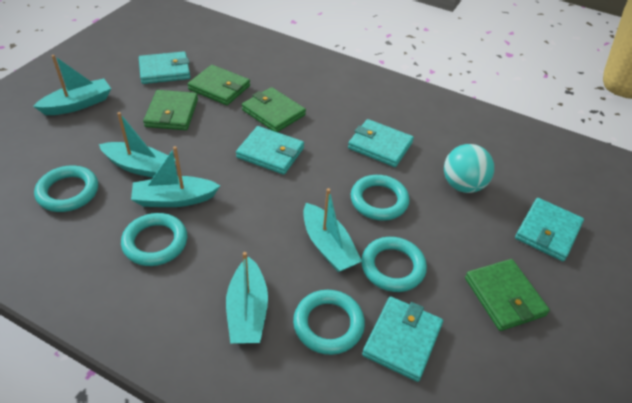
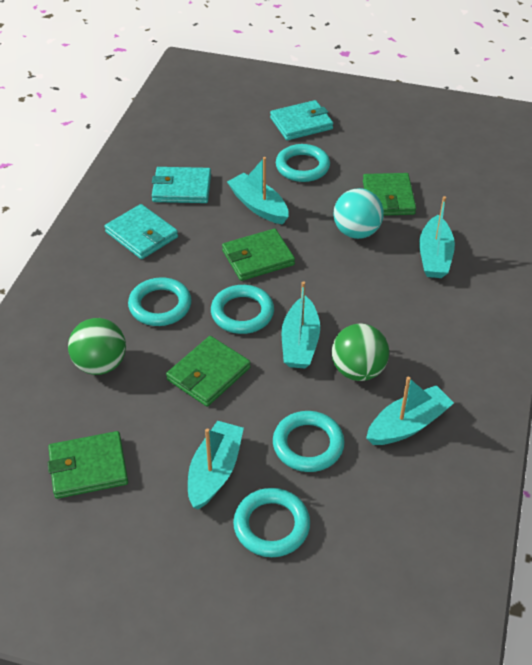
green ball: 0 -> 2
turquoise wallet: 5 -> 3

